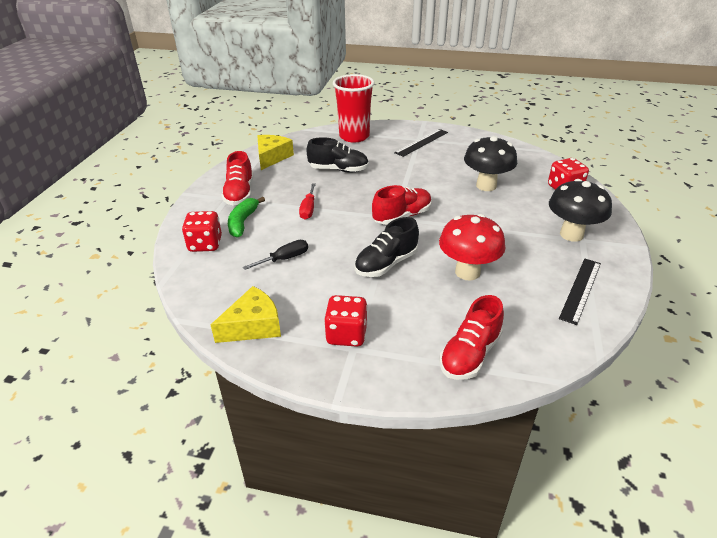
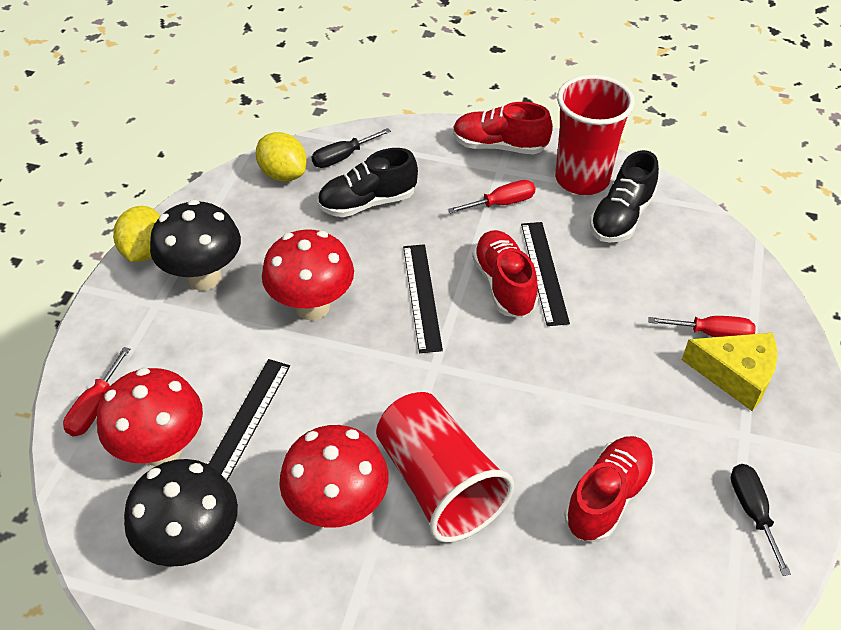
black ruler: 2 -> 3
black screwdriver: 1 -> 2
green banana: 1 -> 0
red cup: 1 -> 2
red dice: 3 -> 0
red mushroom: 1 -> 3
red screwdriver: 1 -> 3
yellow cheese: 2 -> 1
yellow lemon: 0 -> 2

